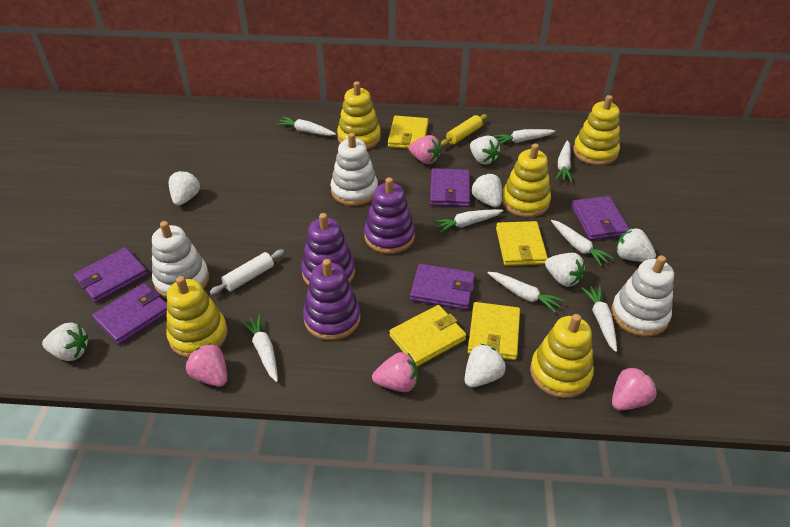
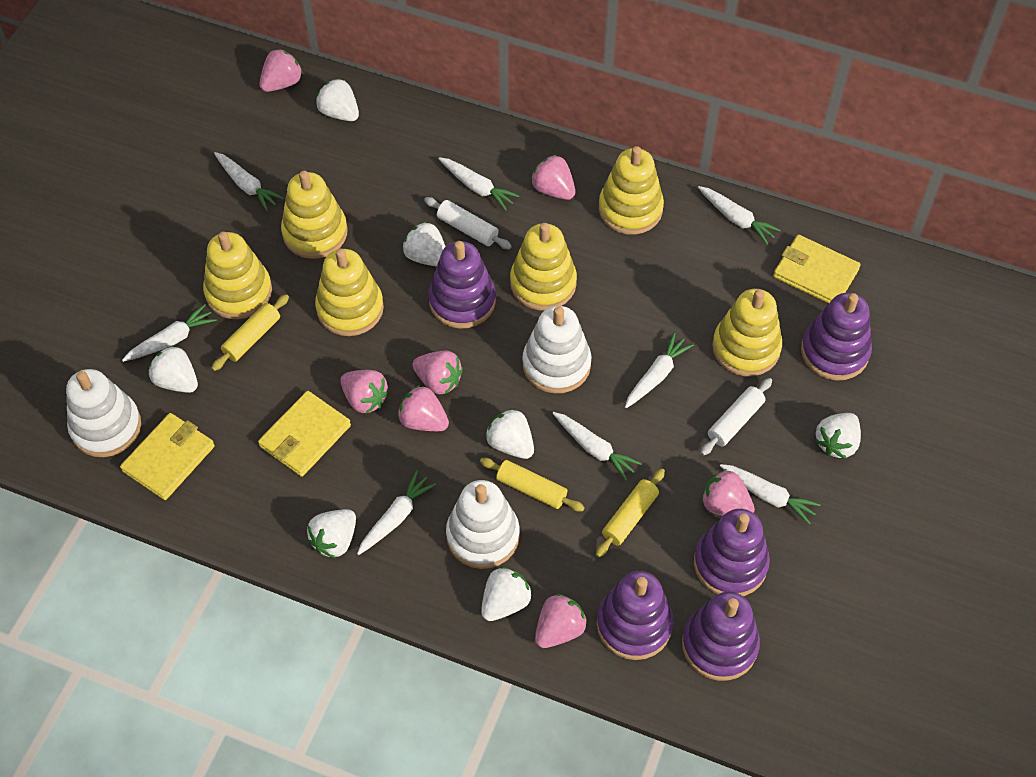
pink strawberry: 4 -> 7
purple stacking toy: 3 -> 5
purple wallet: 5 -> 0
white rolling pin: 1 -> 2
yellow rolling pin: 1 -> 3
yellow stacking toy: 5 -> 6
yellow wallet: 4 -> 3

